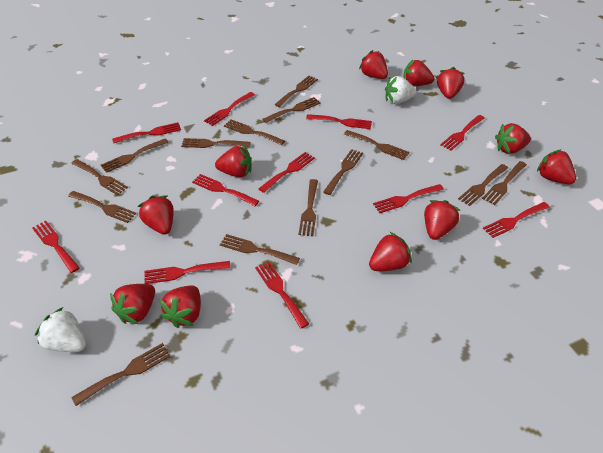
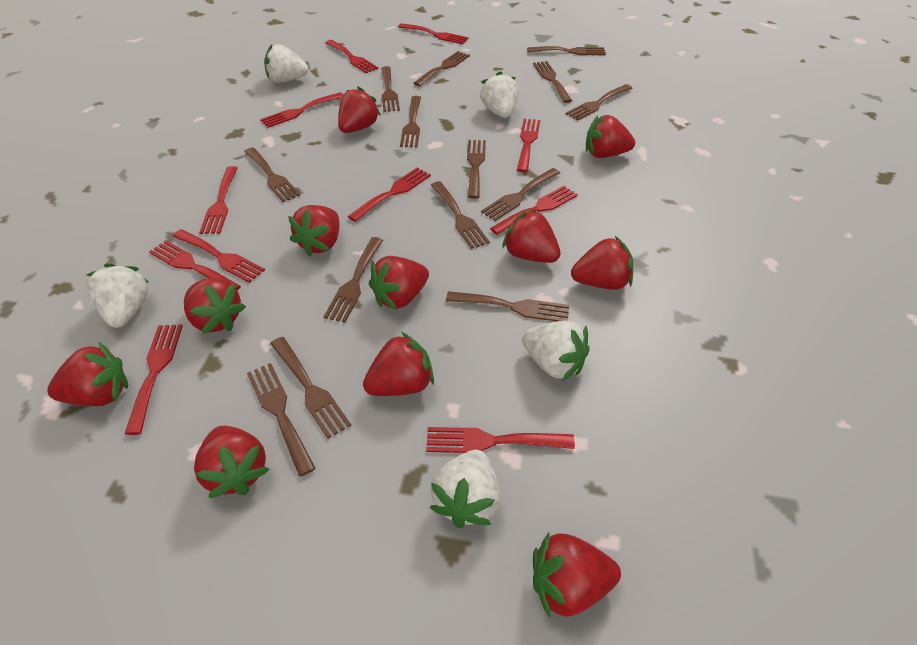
white strawberry: 2 -> 5

